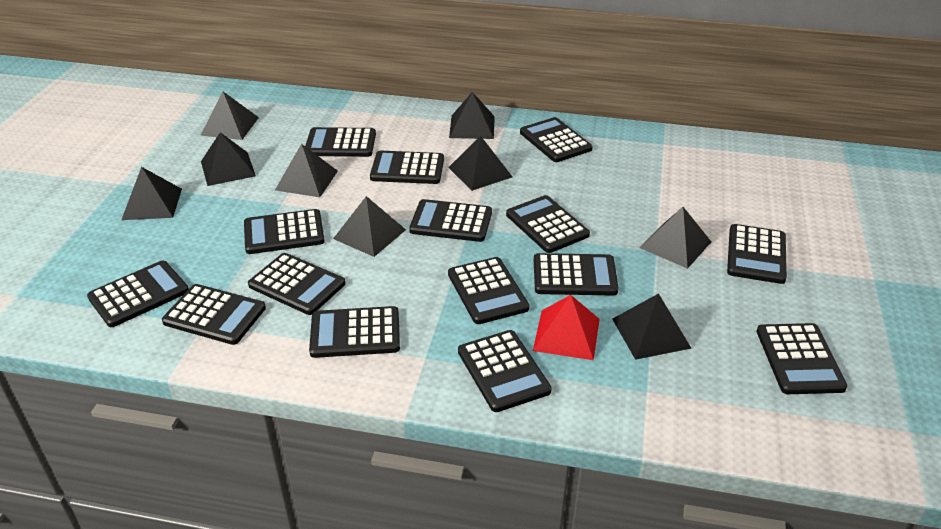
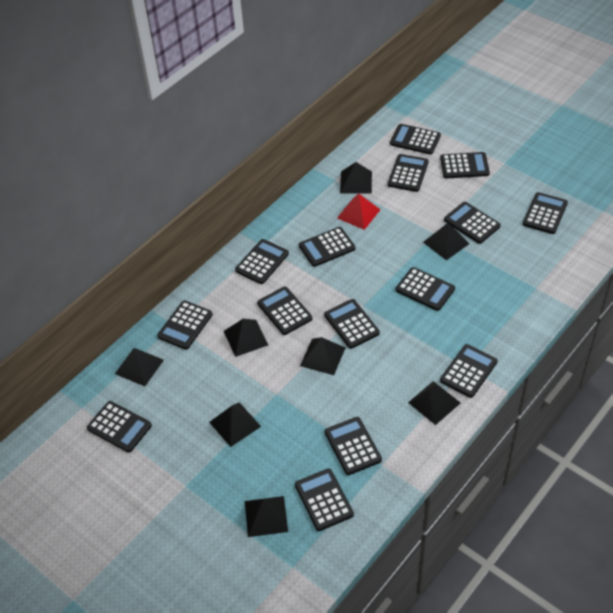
black pyramid: 9 -> 8

